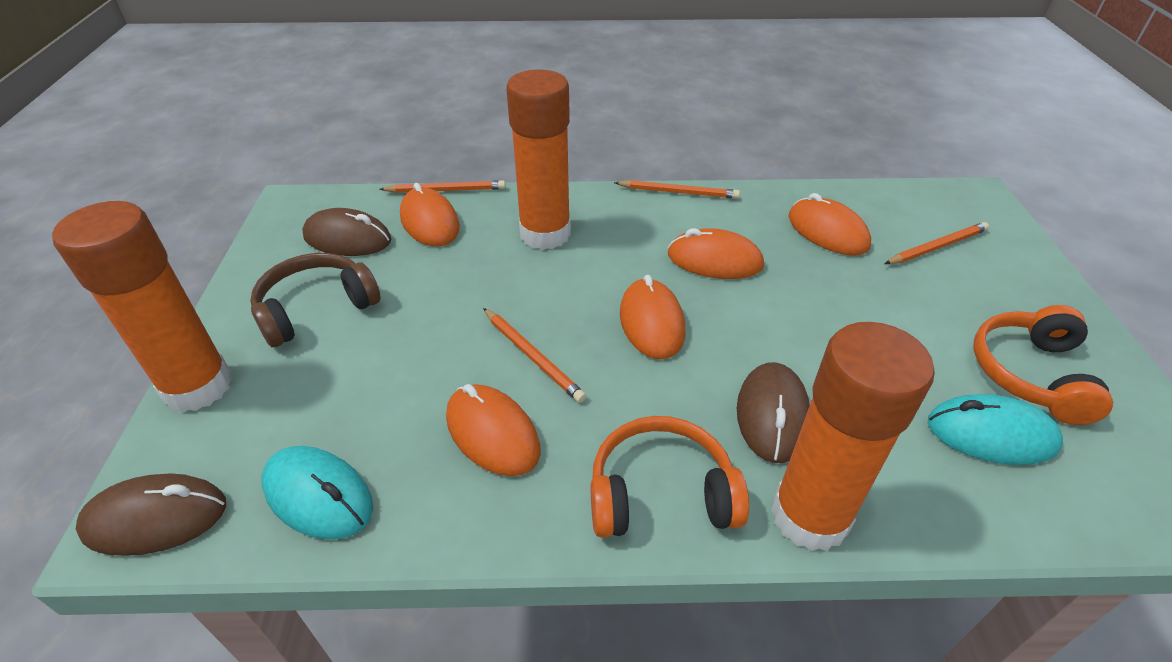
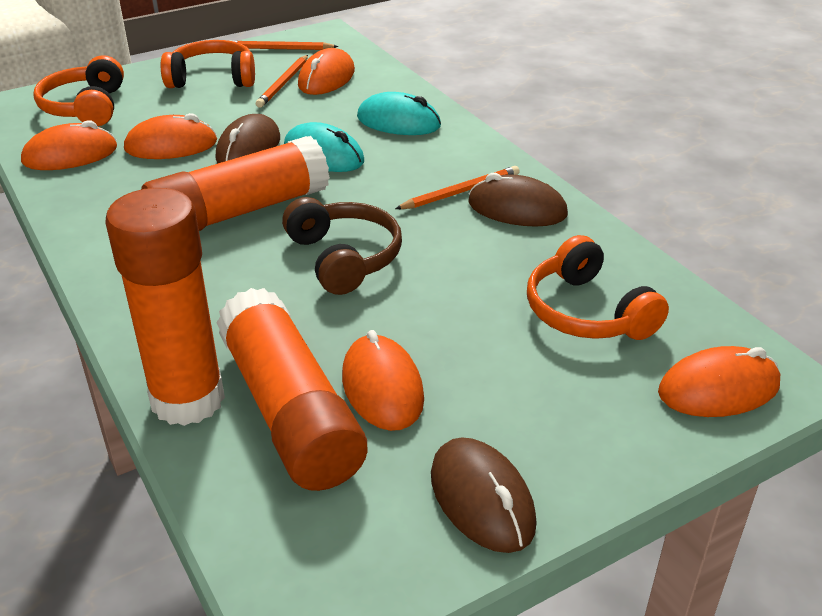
orange headphones: 2 -> 3
orange pencil: 4 -> 3

